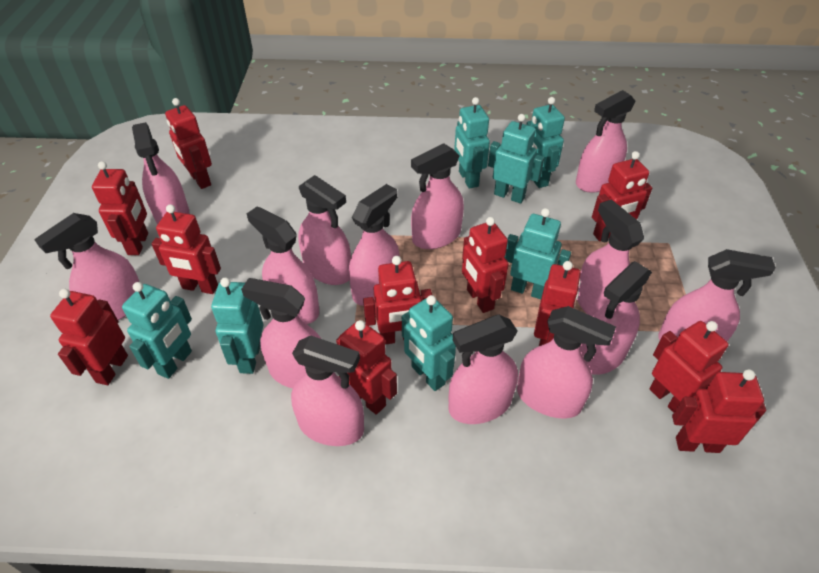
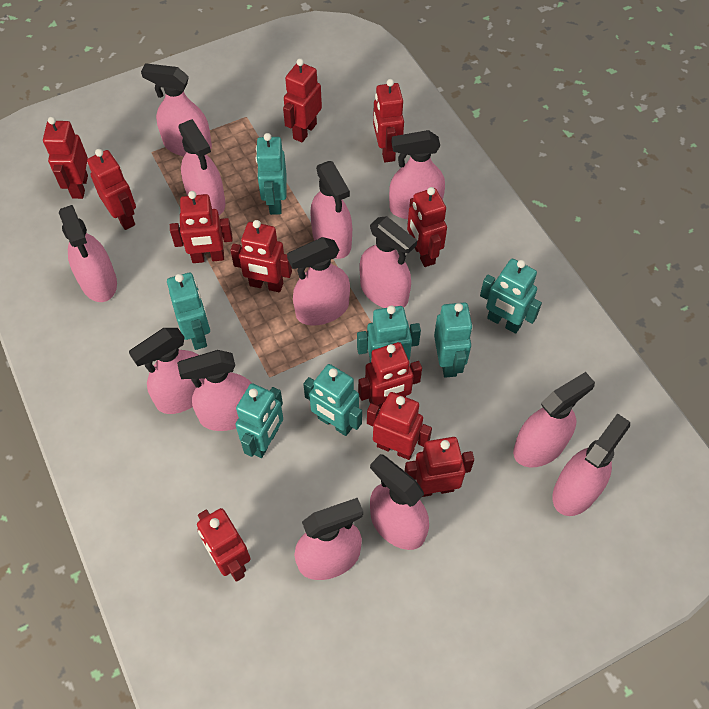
pink spray bottle: 14 -> 13

